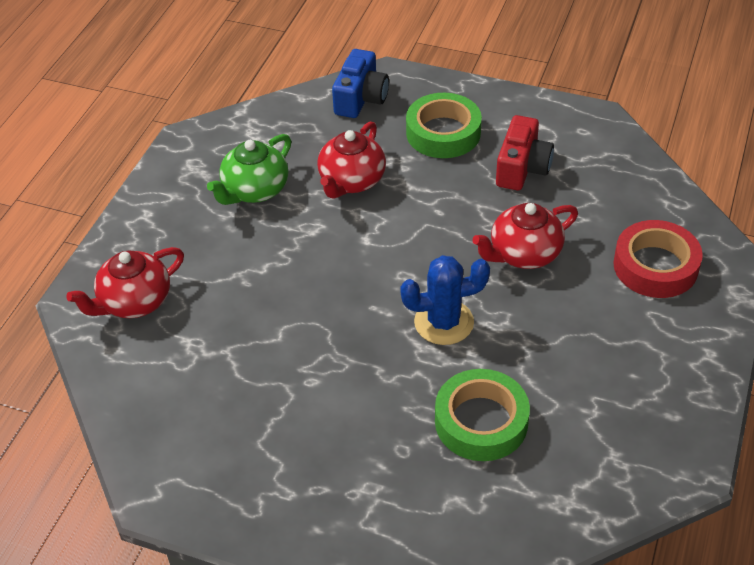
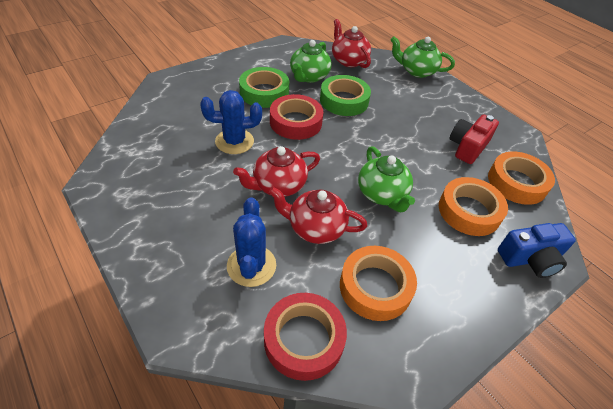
blue cactus: 1 -> 2
green teapot: 1 -> 3
orange tape: 0 -> 3
red tape: 1 -> 2

